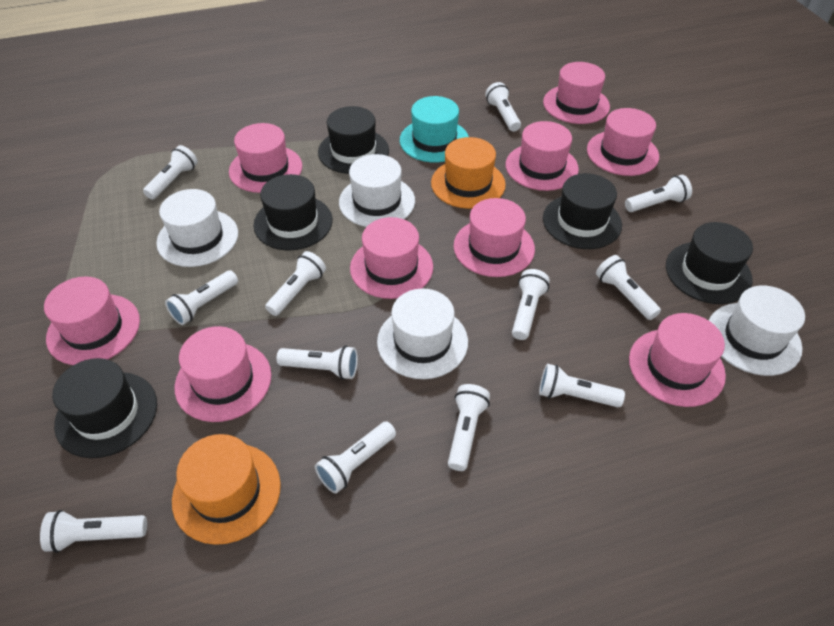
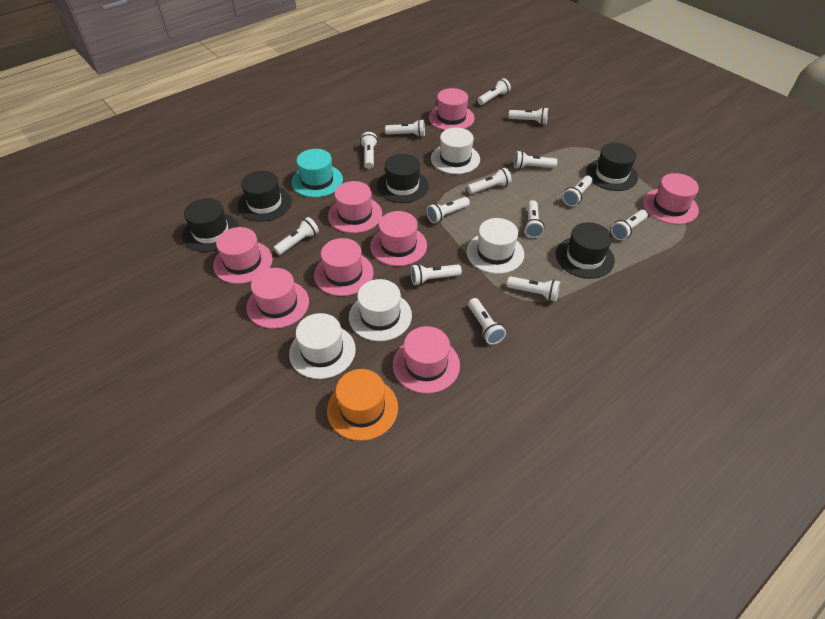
orange hat: 2 -> 1
pink hat: 9 -> 8
white flashlight: 12 -> 14

